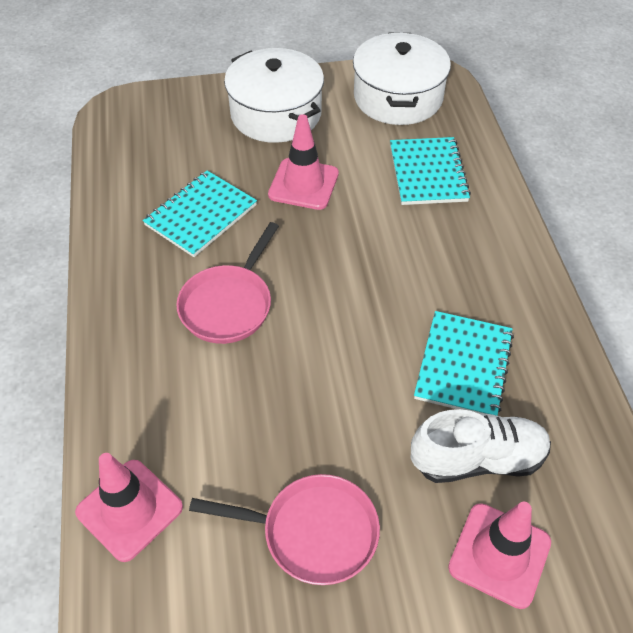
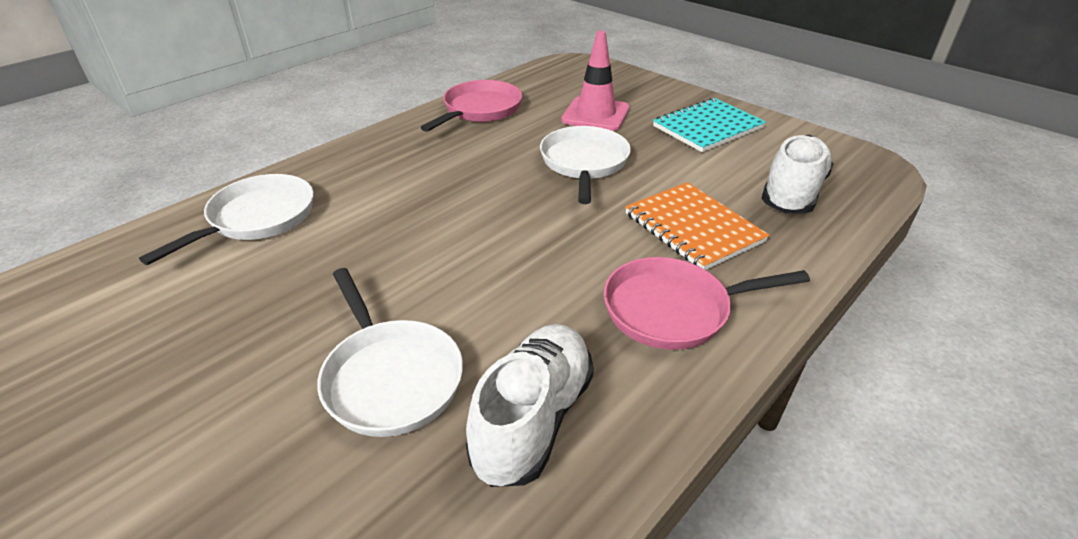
orange notebook: 0 -> 1
pink traffic cone: 3 -> 1
turquoise notebook: 3 -> 1
white pan: 0 -> 3
white pot: 2 -> 0
white shoe: 1 -> 2

